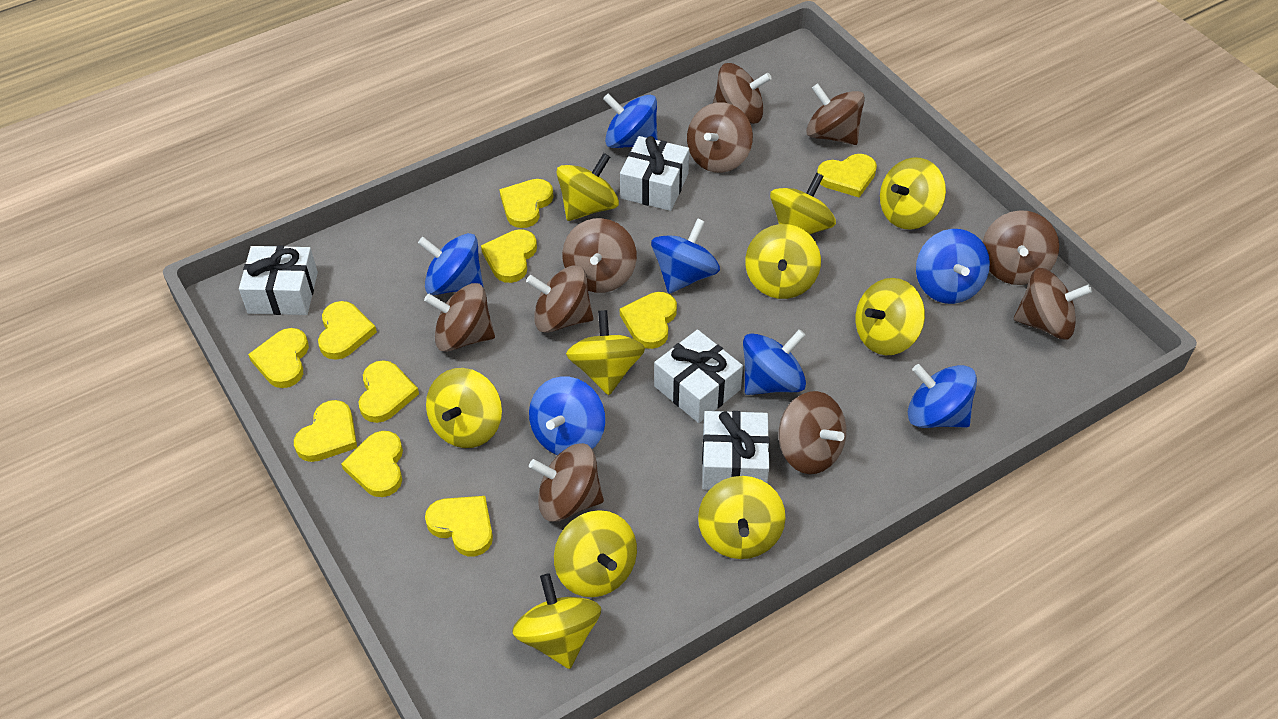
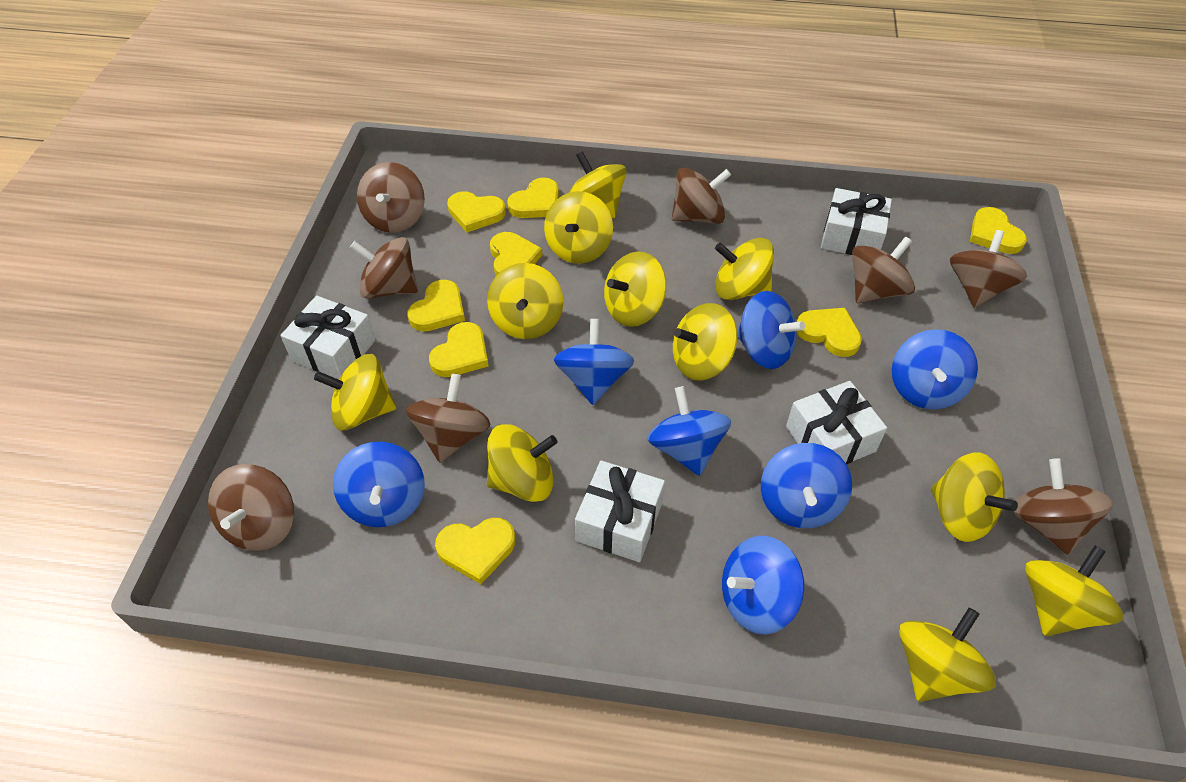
brown spinning top: 10 -> 8
yellow heart: 10 -> 8
yellow spinning top: 10 -> 11

